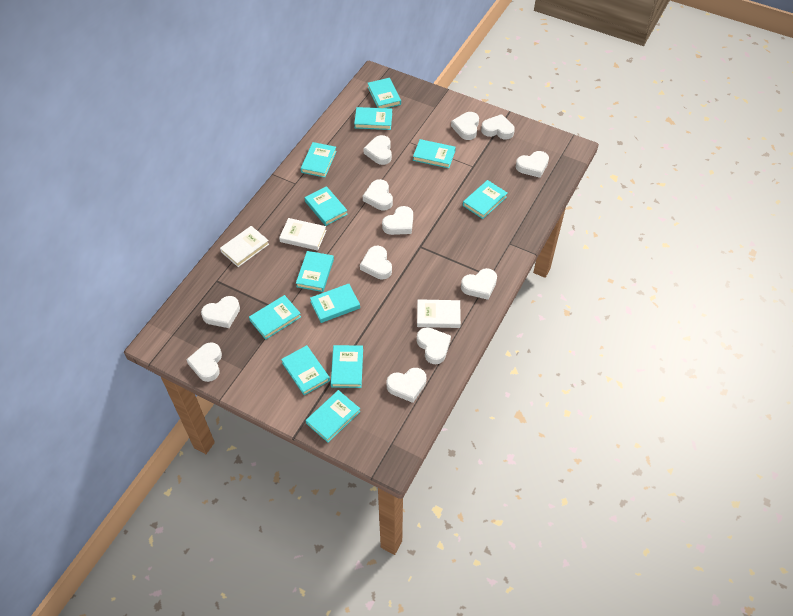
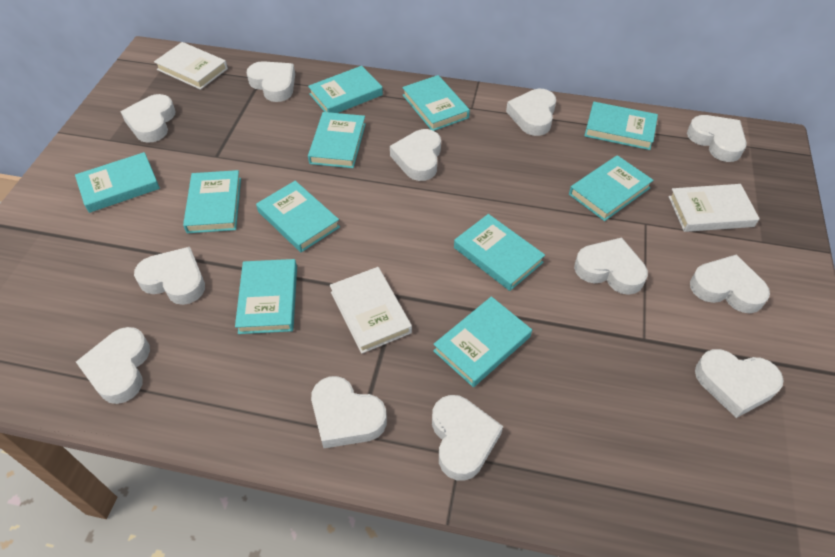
turquoise book: 12 -> 11

